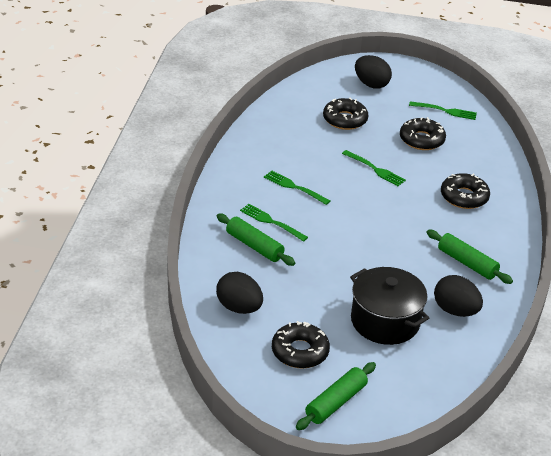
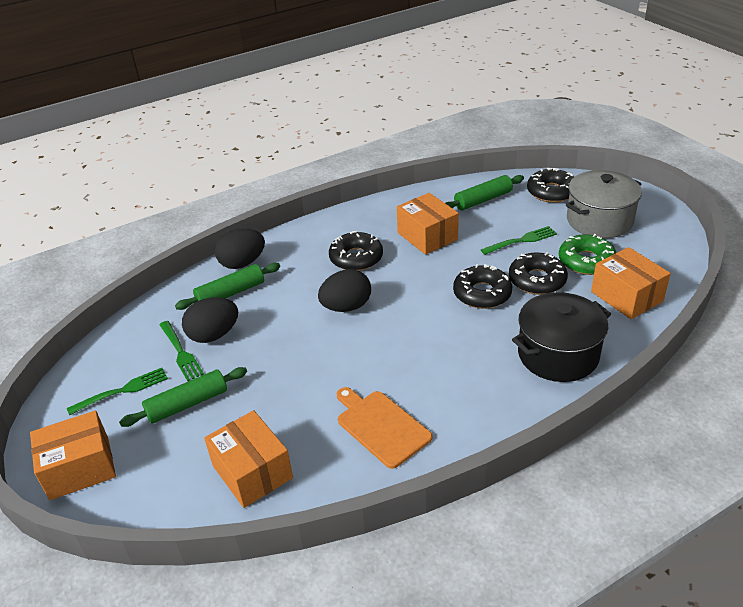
green donut: 0 -> 1
green fork: 4 -> 3
grey pot: 0 -> 1
orange box: 0 -> 4
orange cutting board: 0 -> 1

